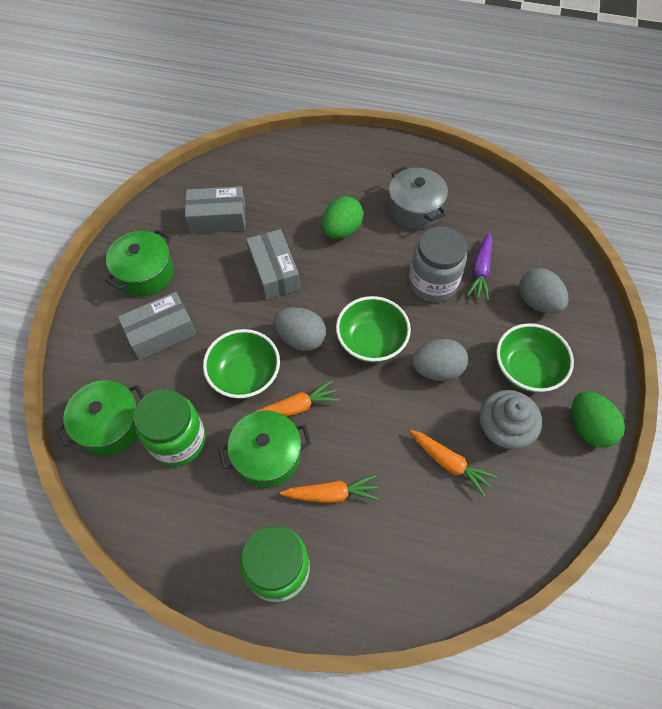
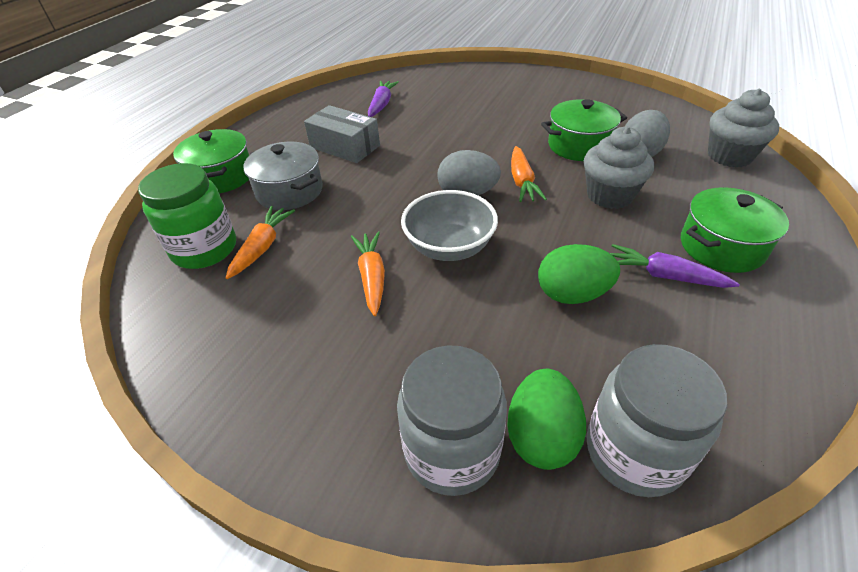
green bowl: 3 -> 0
green jar: 2 -> 1
grey bowl: 0 -> 1
grey box: 3 -> 1
grey cupcake: 1 -> 2
grey egg: 3 -> 2
grey jar: 1 -> 2
purple carrot: 1 -> 2

